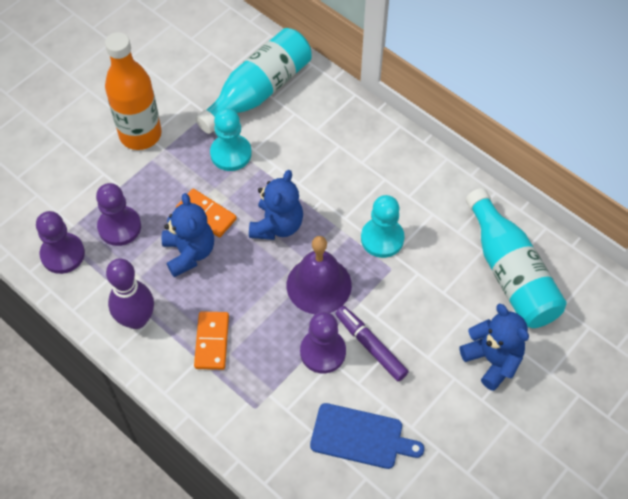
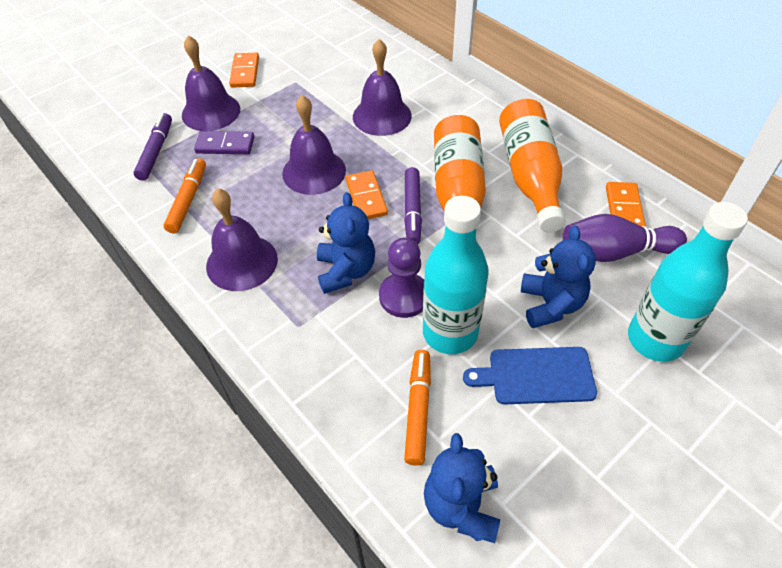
orange bottle: 1 -> 2
orange domino: 2 -> 3
orange marker: 0 -> 2
purple bell: 1 -> 4
purple domino: 0 -> 1
purple marker: 1 -> 2
purple pawn: 3 -> 1
turquoise pawn: 2 -> 0

